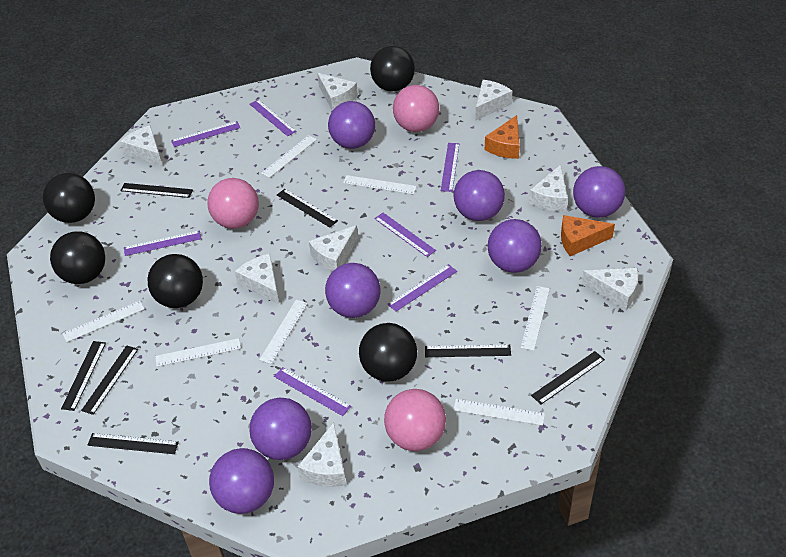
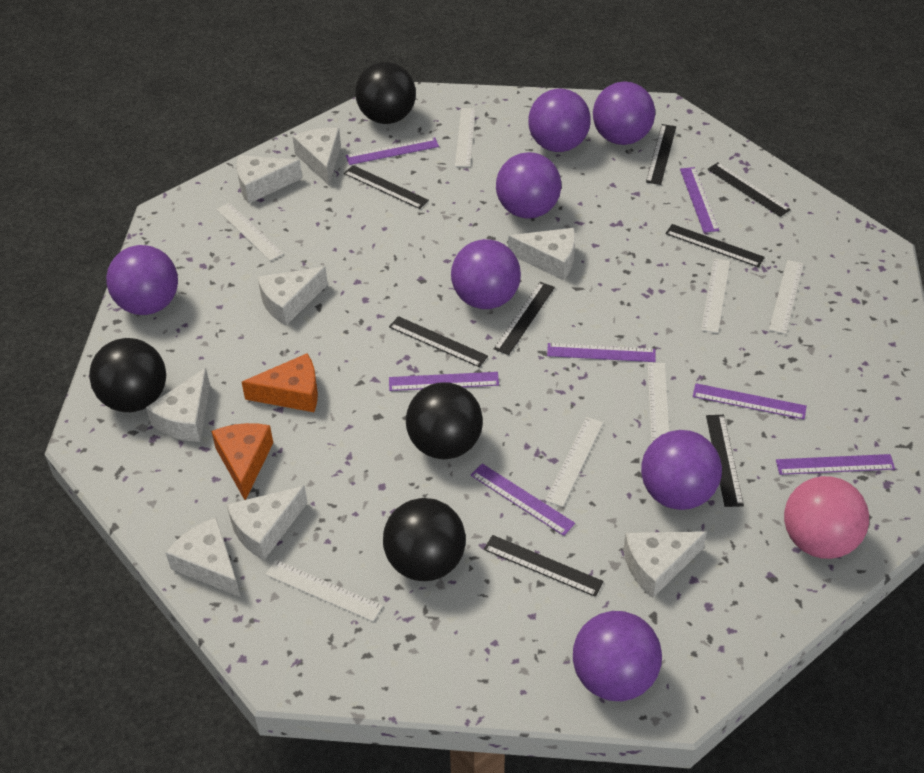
black ball: 5 -> 4
black ruler: 7 -> 8
pink ball: 3 -> 1

